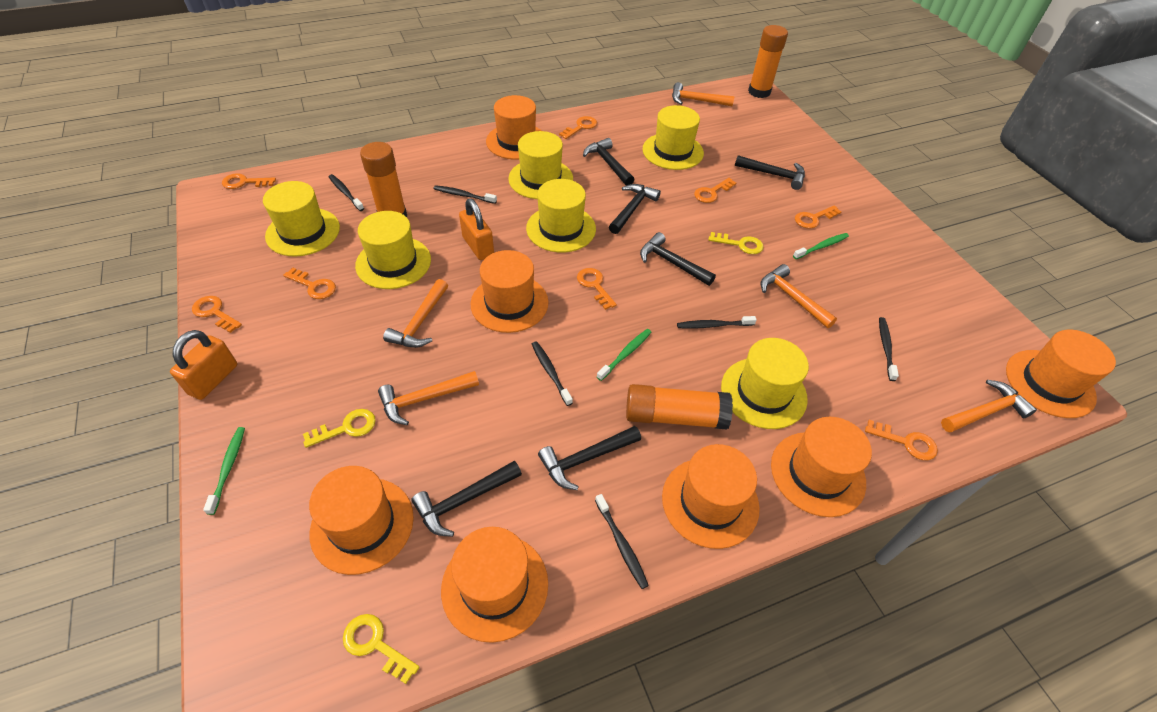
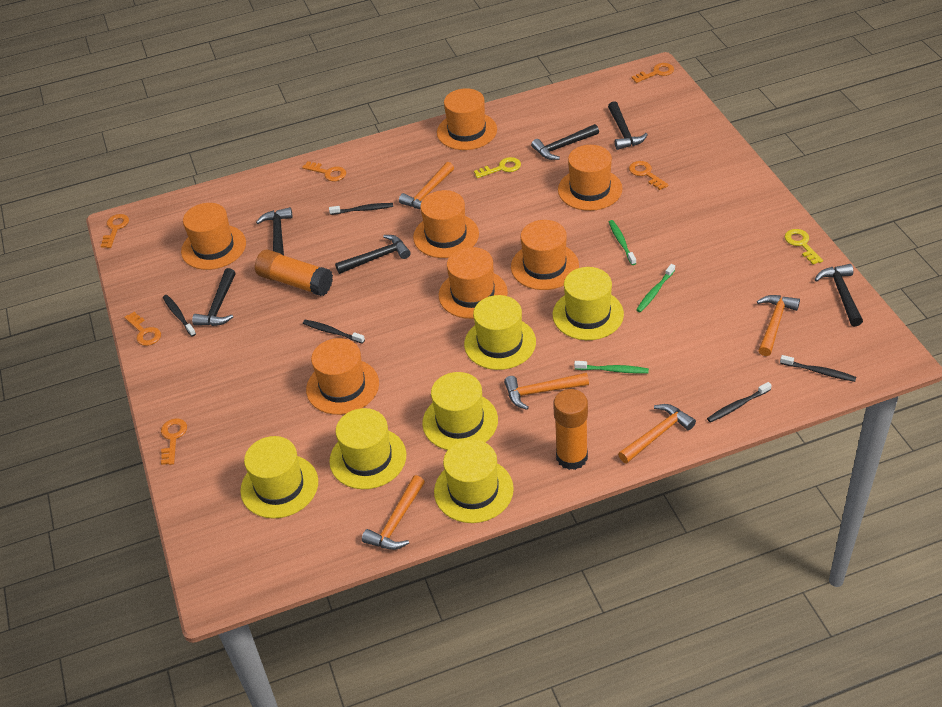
black toothbrush: 6 -> 5
orange glue stick: 3 -> 2
orange key: 8 -> 6
orange padlock: 2 -> 0
yellow key: 3 -> 2

